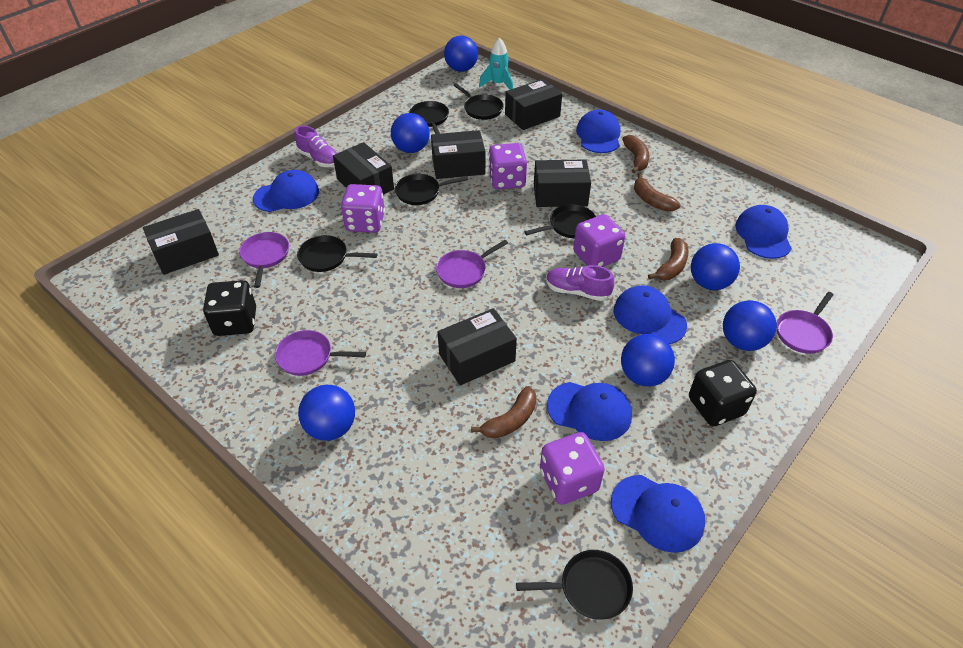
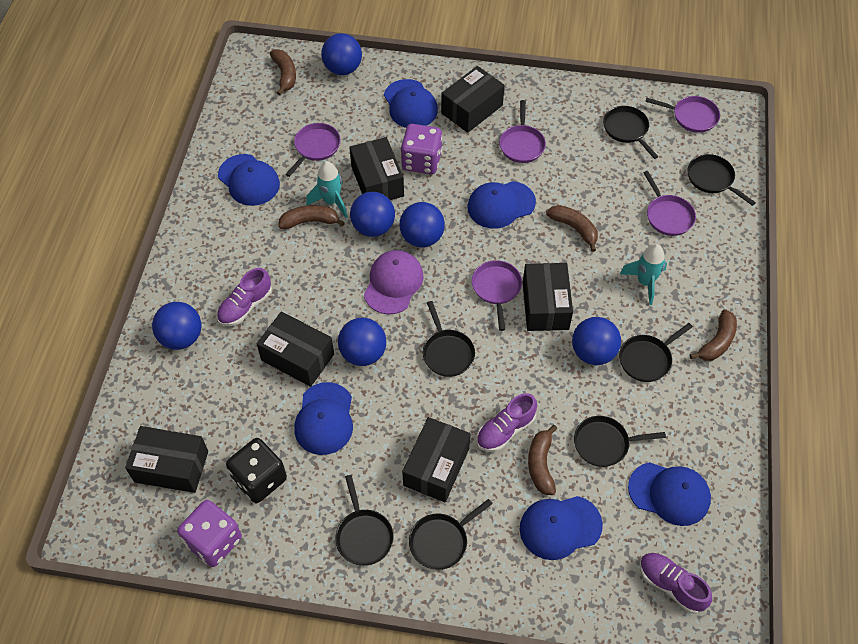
black dice: 2 -> 1
black pan: 6 -> 7
brown banana: 4 -> 5
purple cap: 0 -> 1
purple dice: 4 -> 2
purple pan: 4 -> 5
purple shoe: 2 -> 3
turquoise rocket: 1 -> 2

